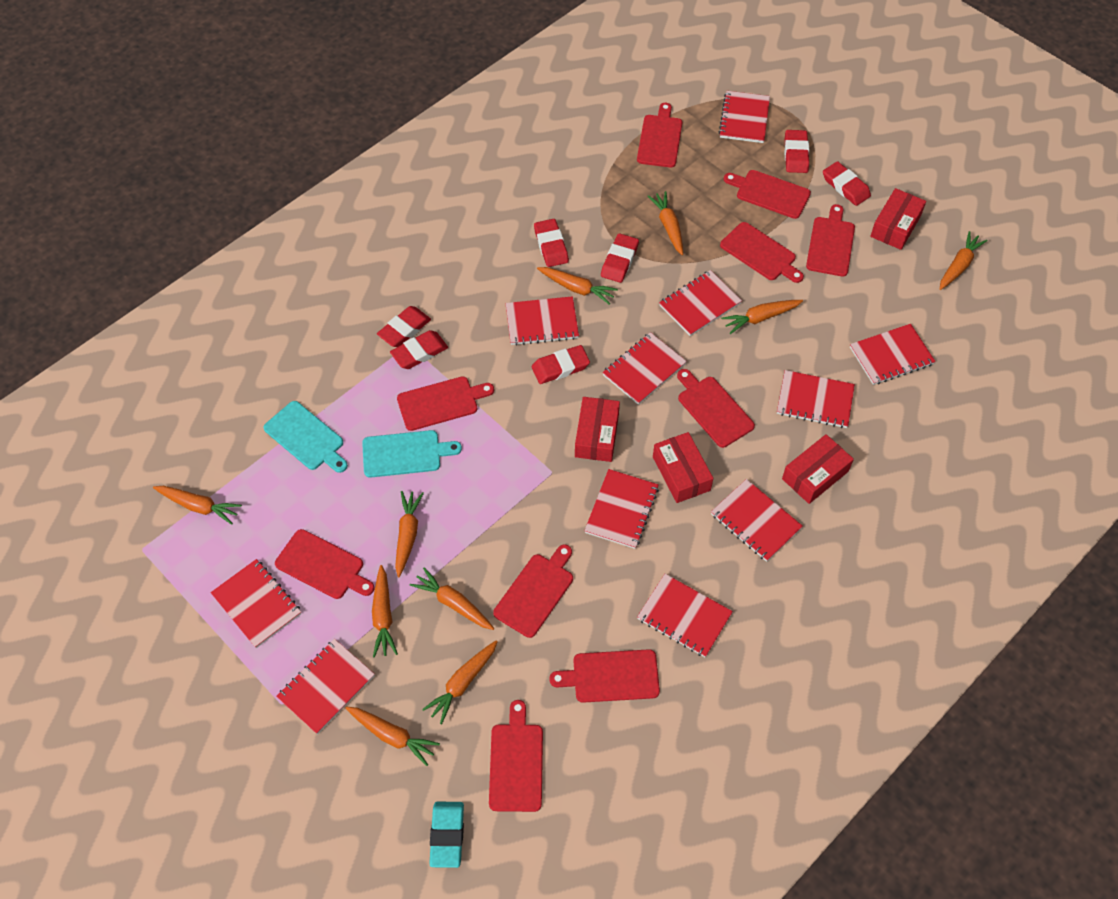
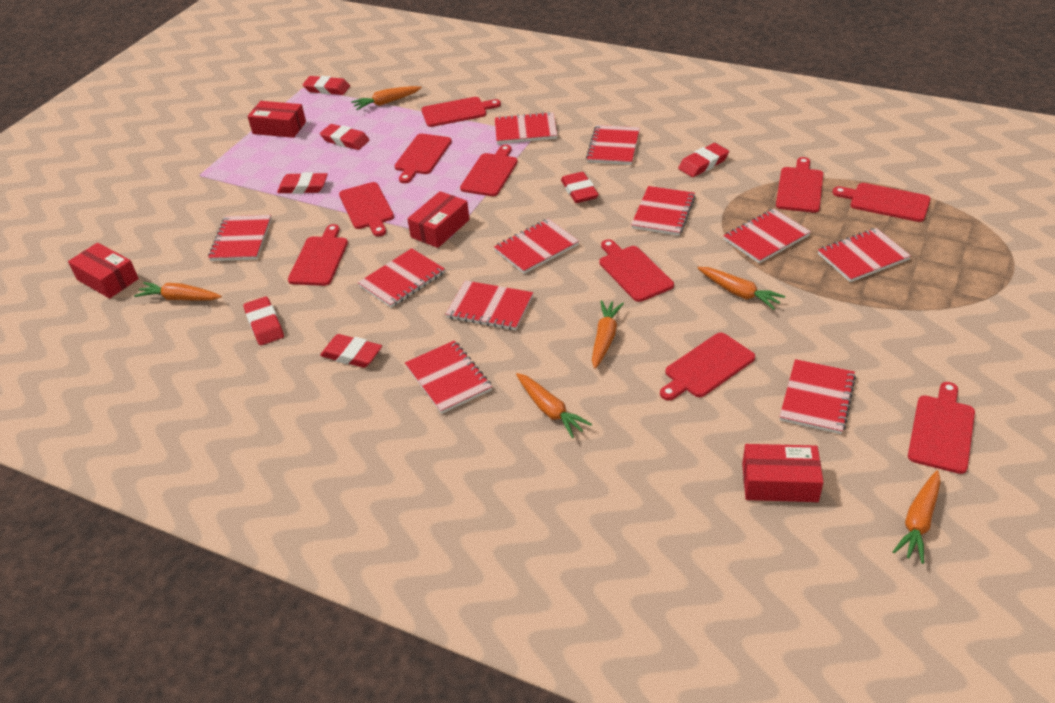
orange carrot: 10 -> 6
turquoise cutting board: 2 -> 0
turquoise eraser: 1 -> 0

